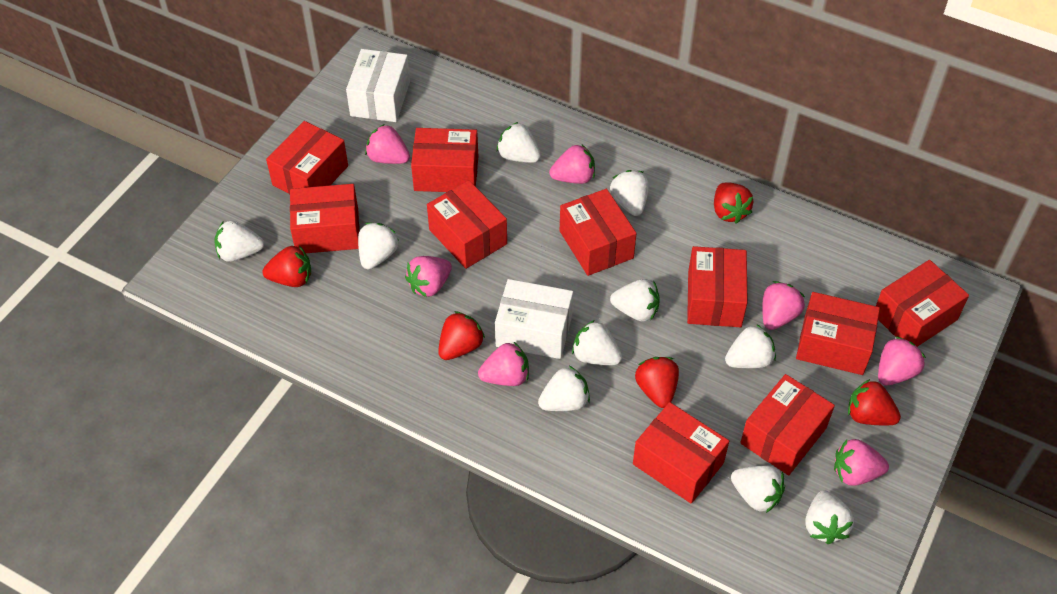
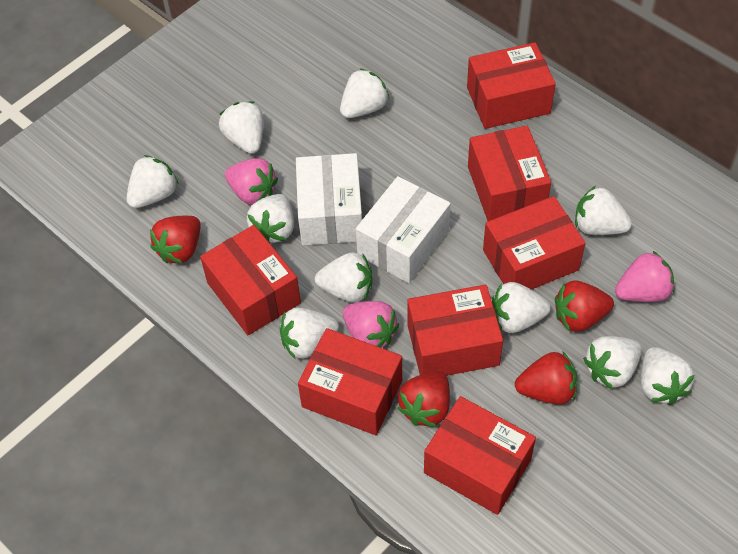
pink strawberry: 7 -> 3
red box: 10 -> 7
red strawberry: 5 -> 4

